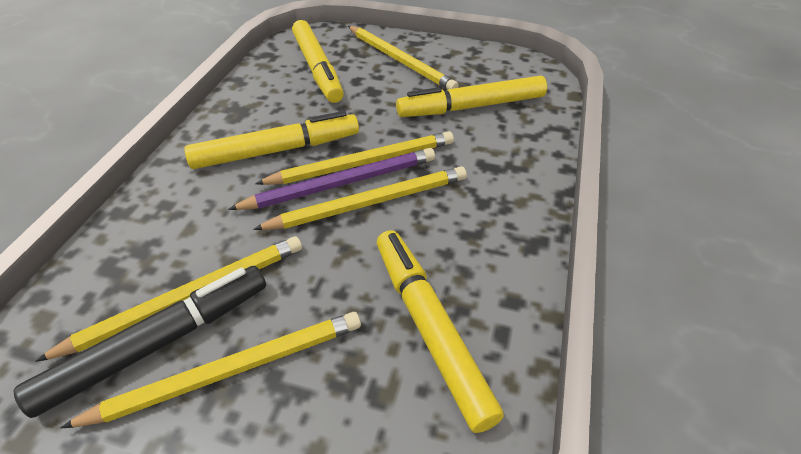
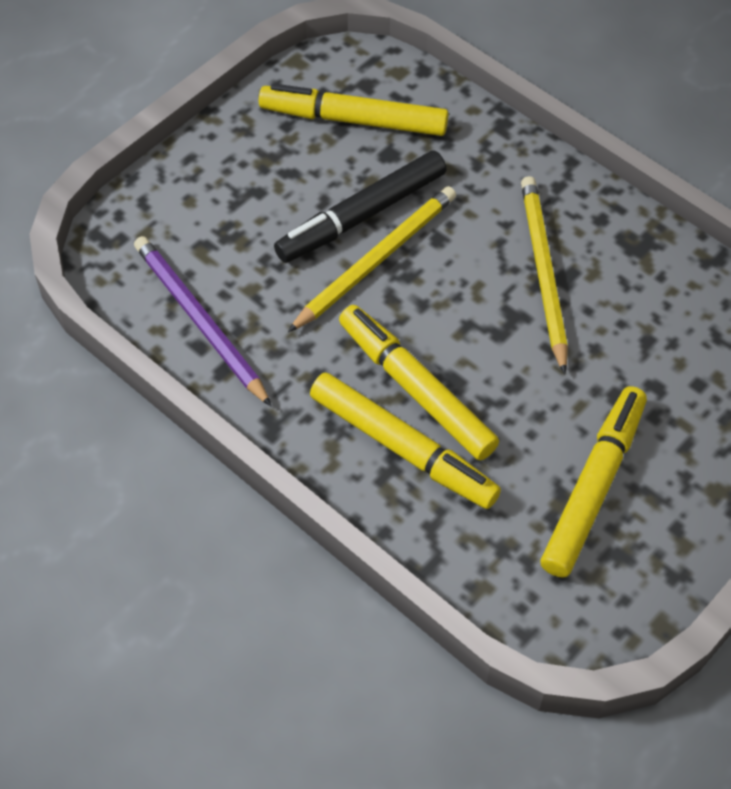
yellow pencil: 5 -> 2

